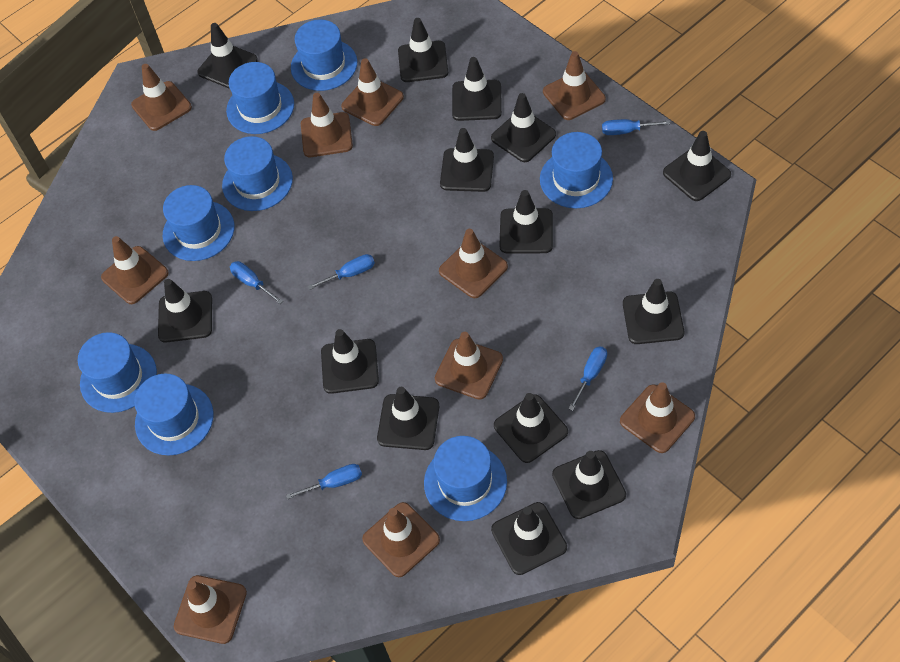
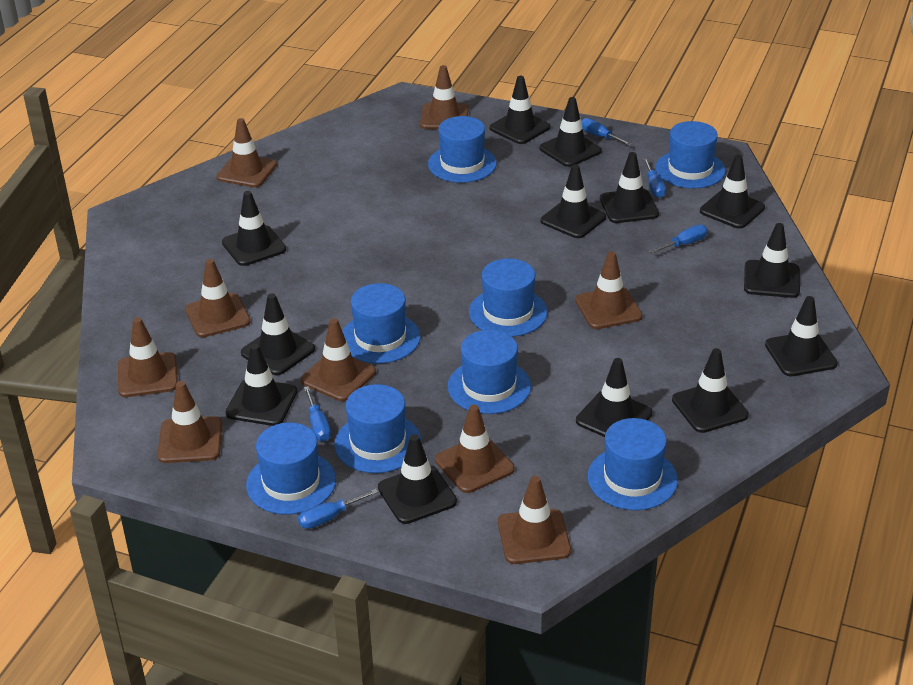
black traffic cone: 14 -> 13
brown traffic cone: 10 -> 9

